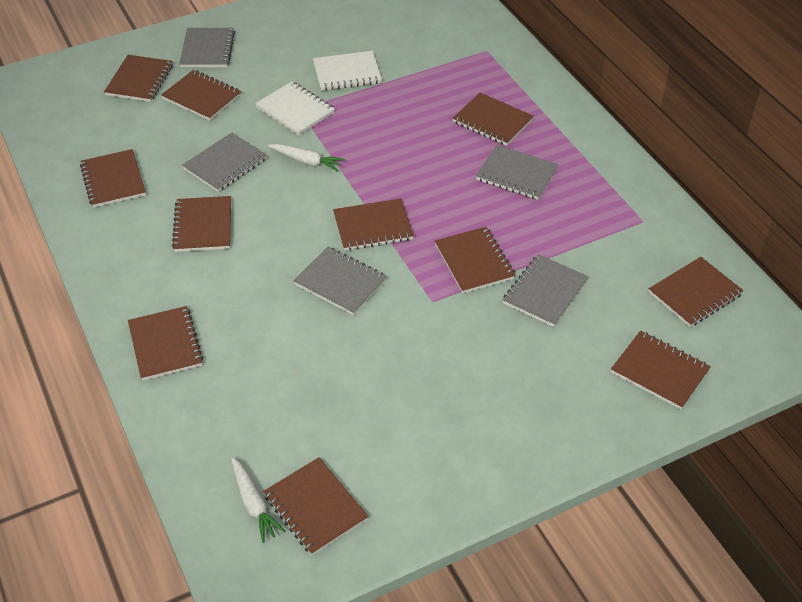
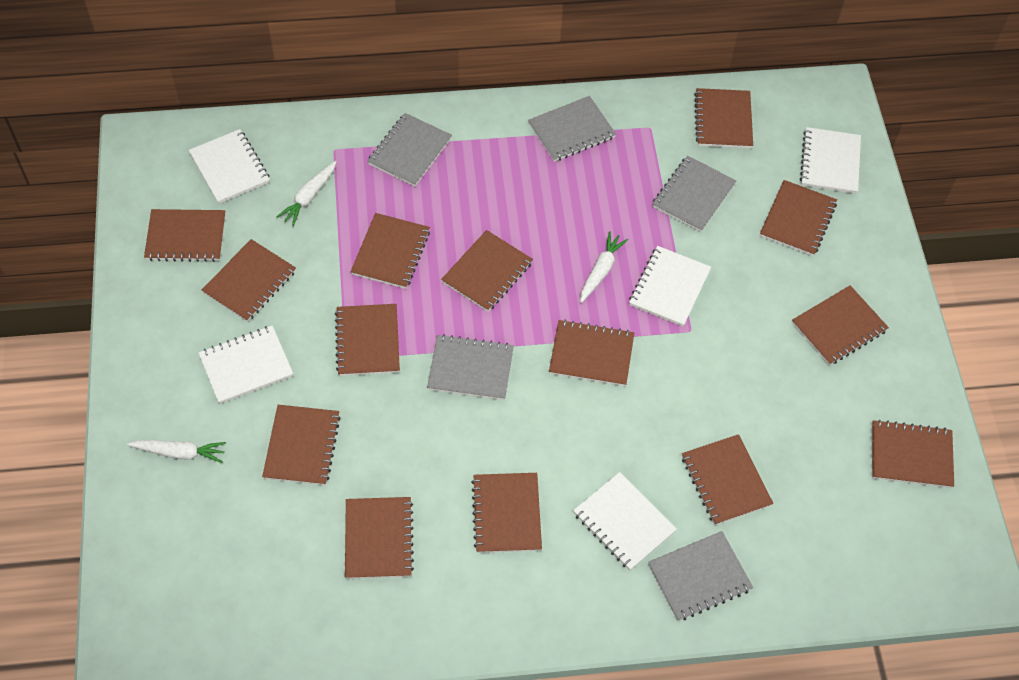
brown notebook: 11 -> 14
white carrot: 2 -> 3
white notebook: 2 -> 5

